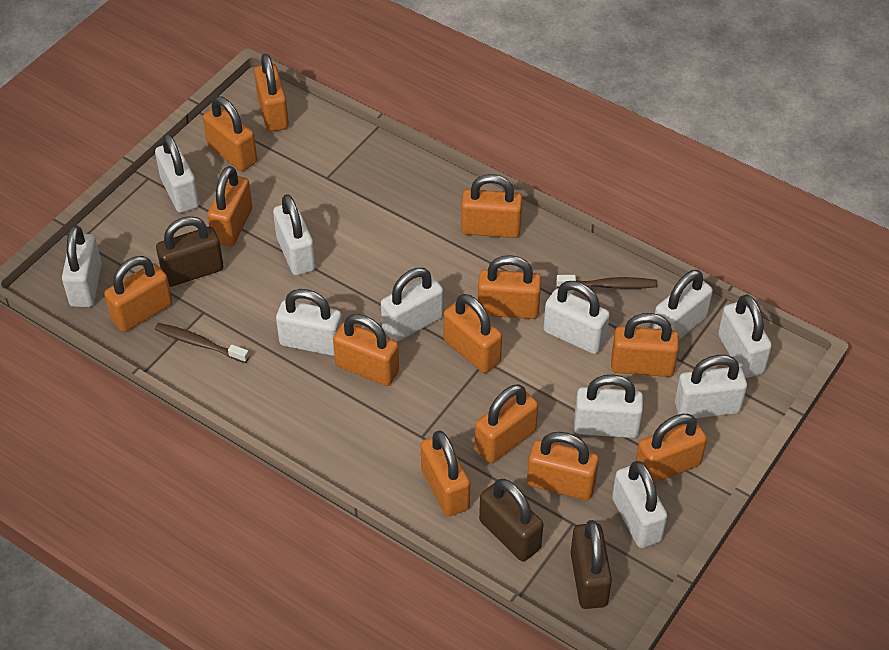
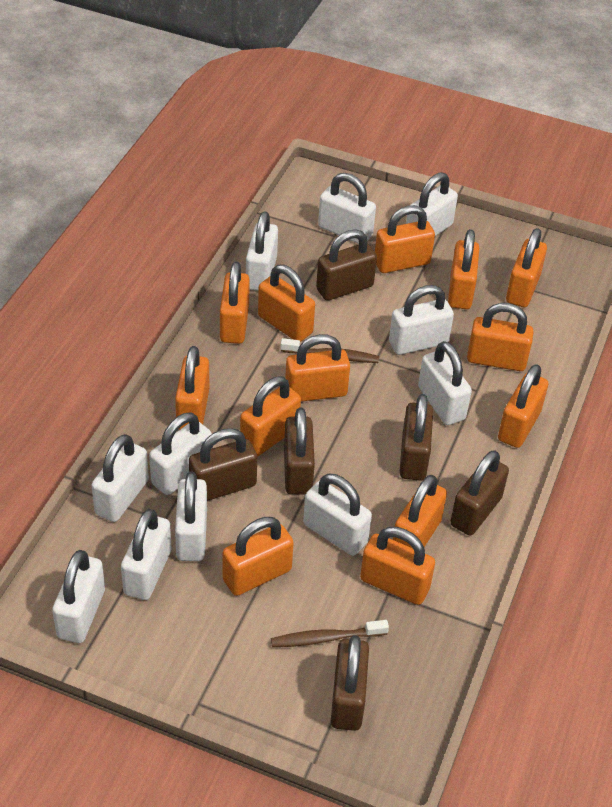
brown padlock: 3 -> 6

